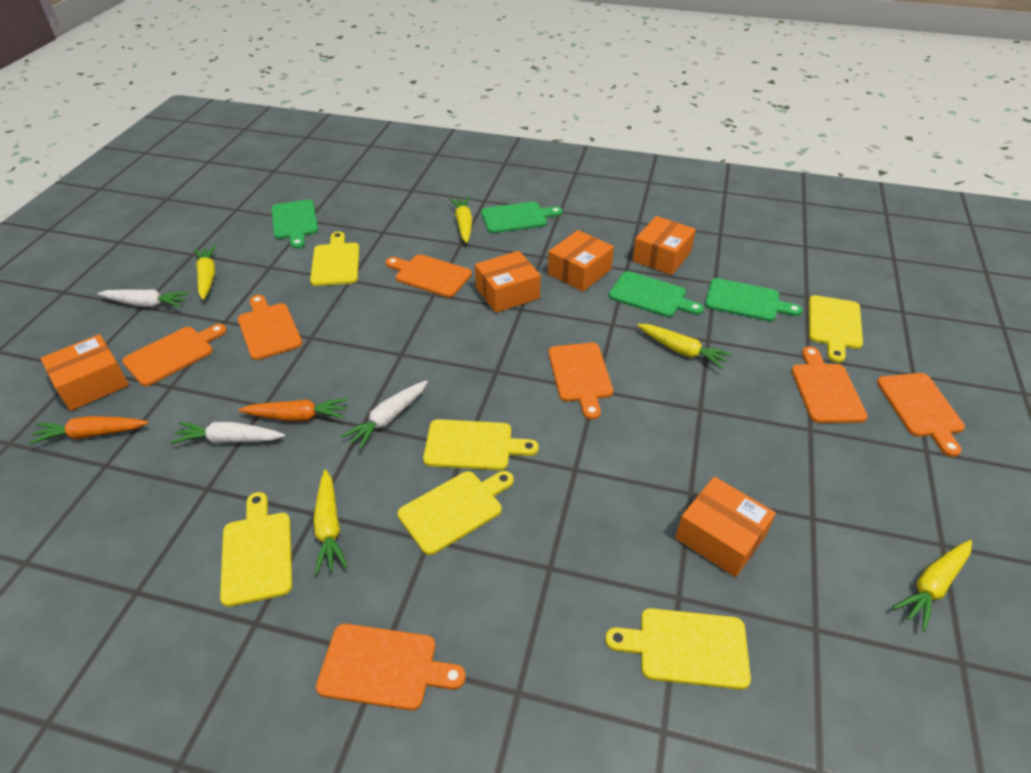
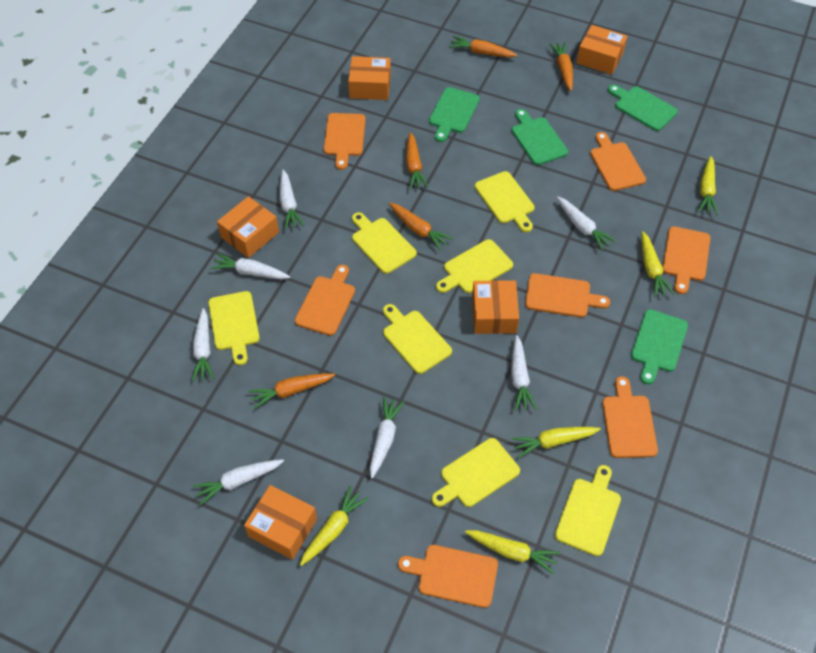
orange carrot: 2 -> 5
white carrot: 3 -> 7
yellow cutting board: 6 -> 7

